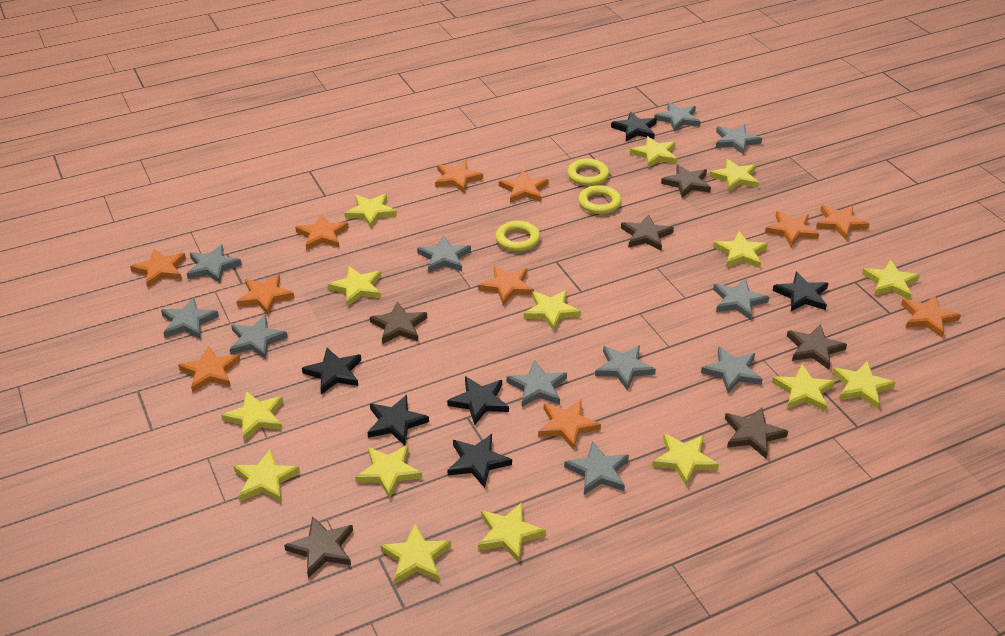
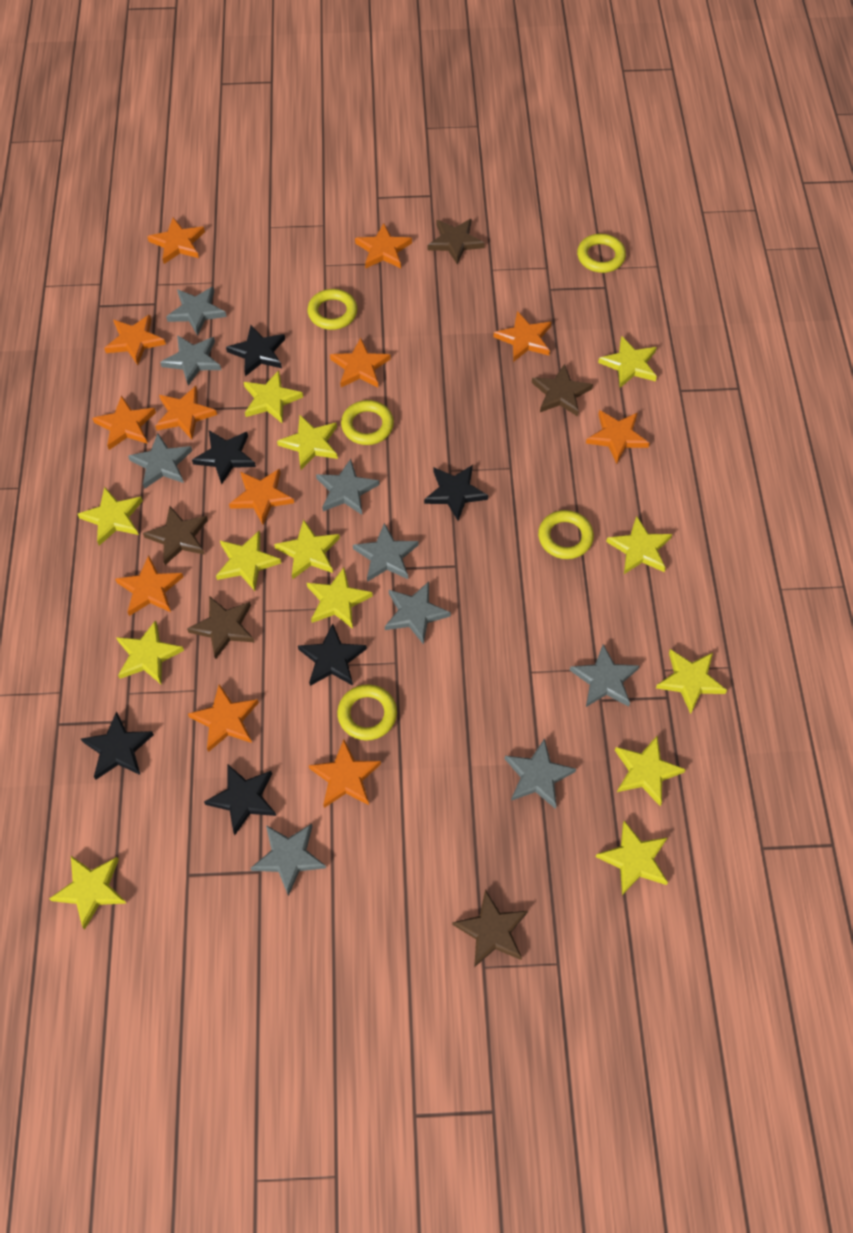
brown star: 6 -> 5
grey star: 11 -> 9
orange star: 11 -> 12
yellow ring: 3 -> 5
yellow star: 15 -> 13

